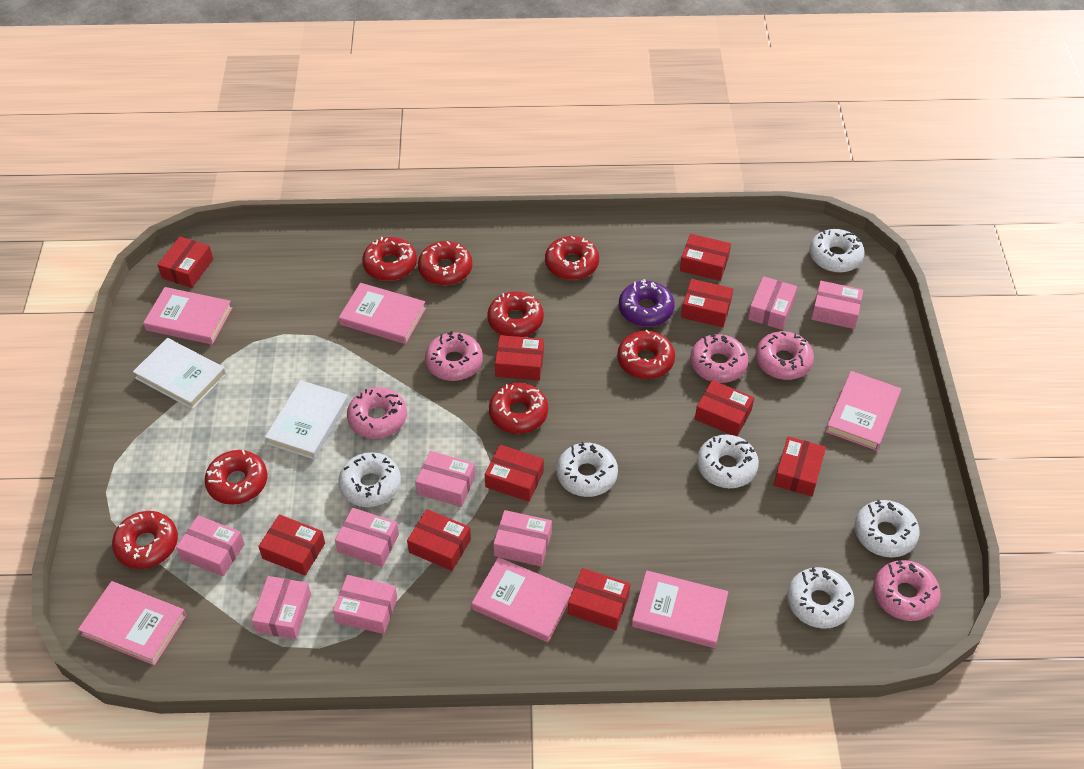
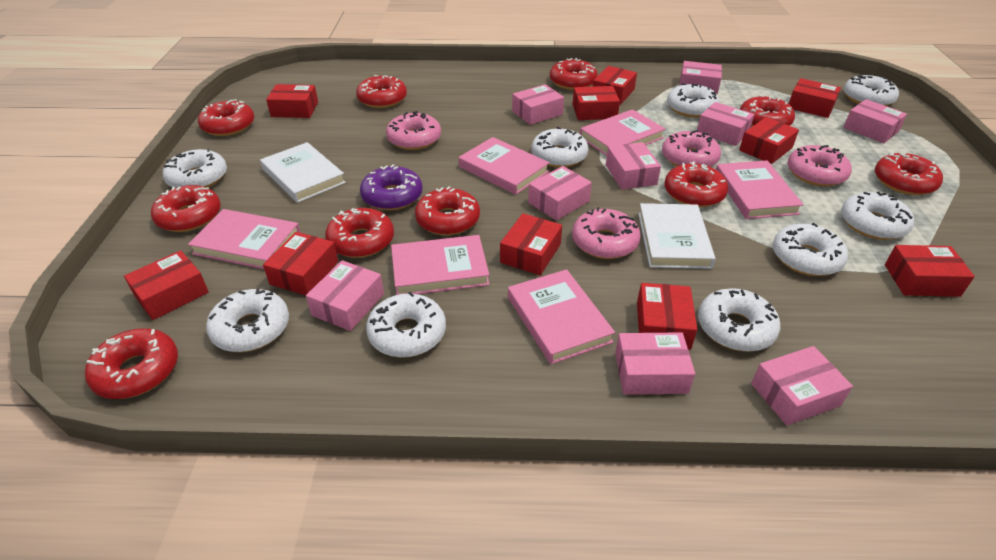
pink box: 8 -> 9
pink donut: 5 -> 4
red donut: 8 -> 10
white donut: 6 -> 9

